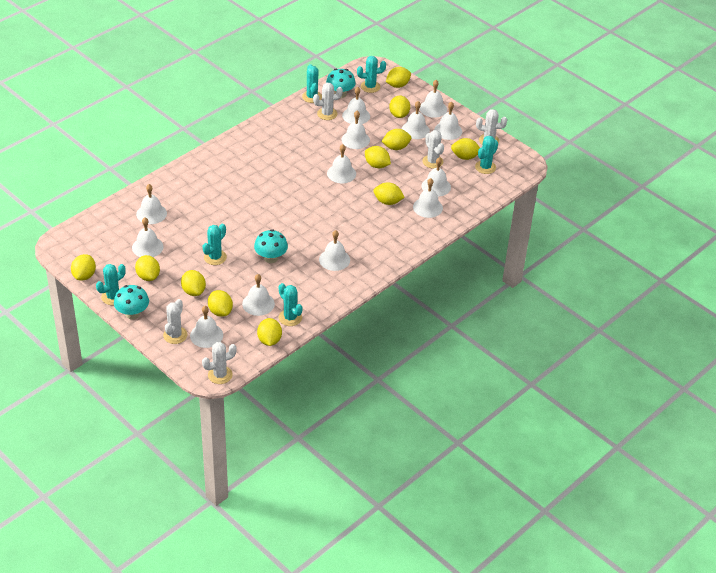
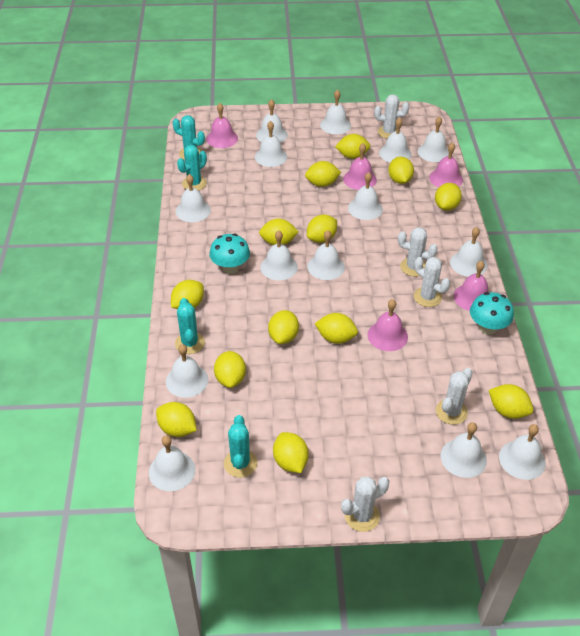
pink bell: 0 -> 5
turquoise cactus: 6 -> 4
turquoise mushroom: 3 -> 2
white bell: 13 -> 14
yellow lemon: 11 -> 13

